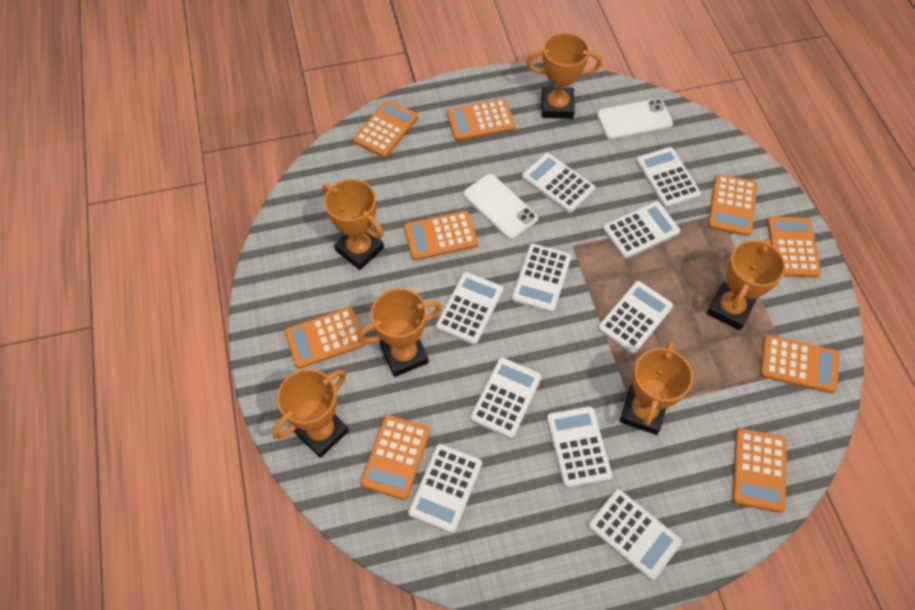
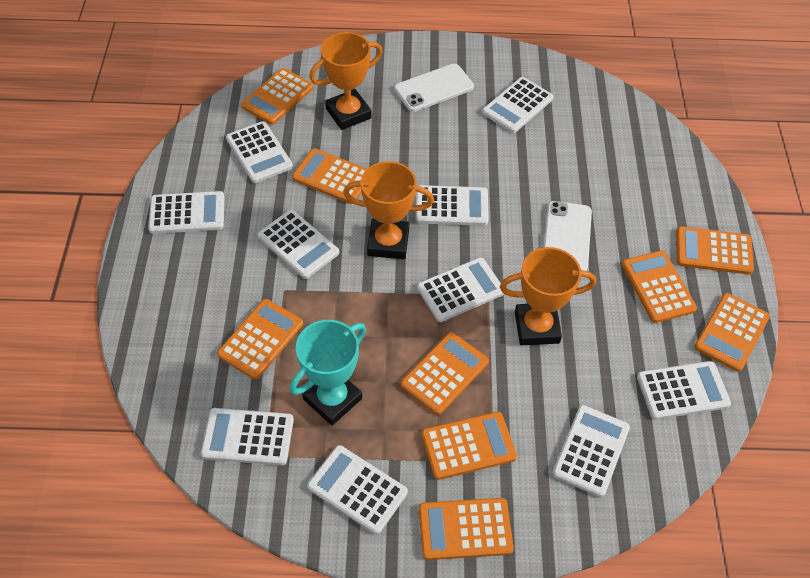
orange trophy: 6 -> 3
turquoise trophy: 0 -> 1

